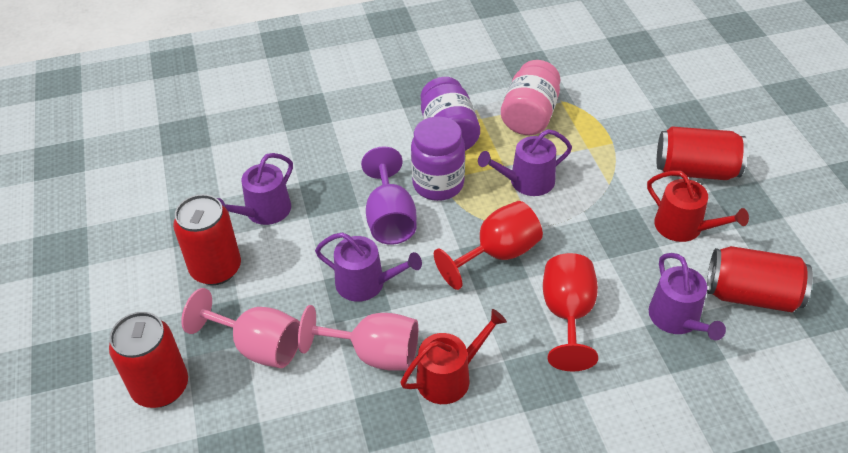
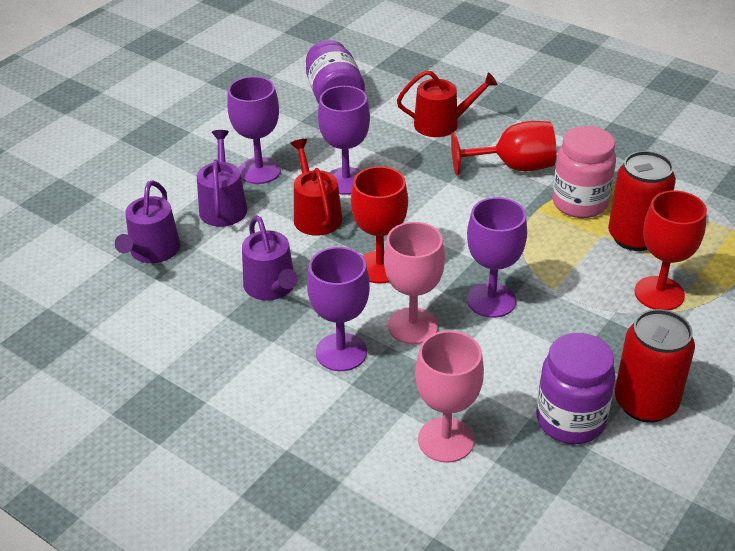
purple goblet: 1 -> 4
purple watering can: 4 -> 3
red can: 4 -> 2
red goblet: 2 -> 3

